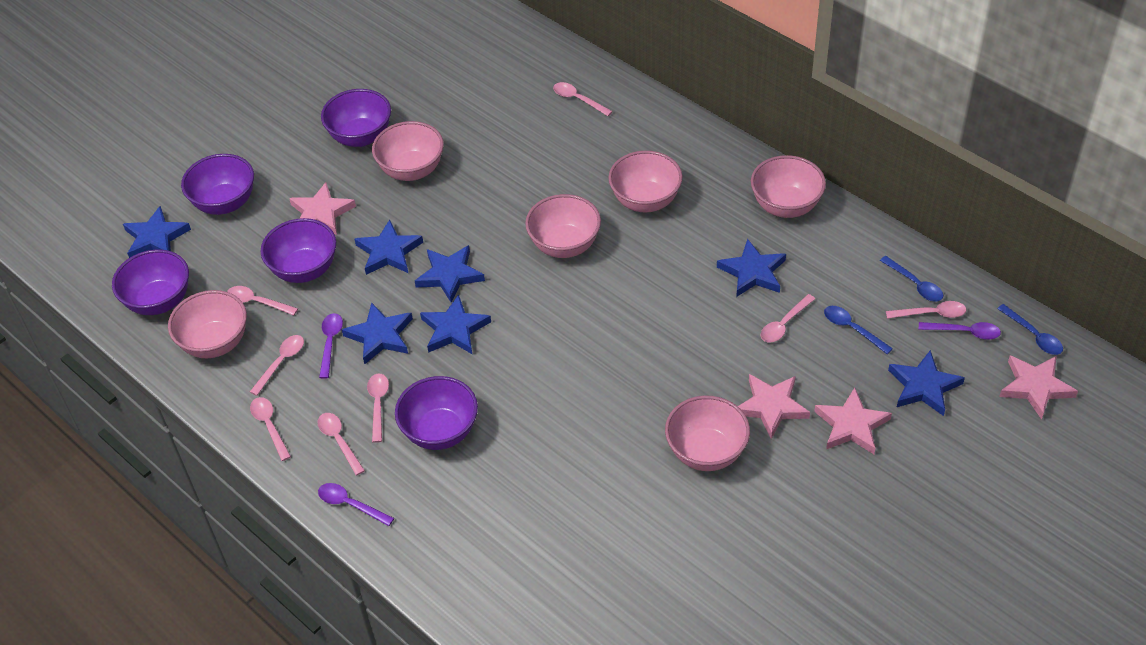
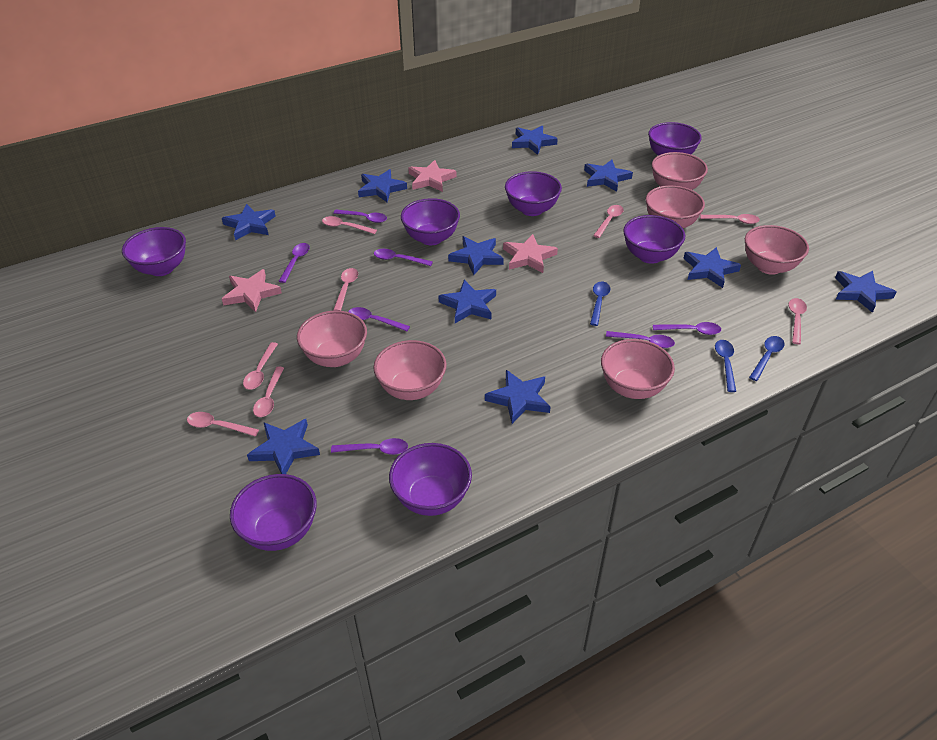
blue star: 7 -> 10
pink star: 4 -> 3
purple bowl: 5 -> 7
purple spoon: 3 -> 7

